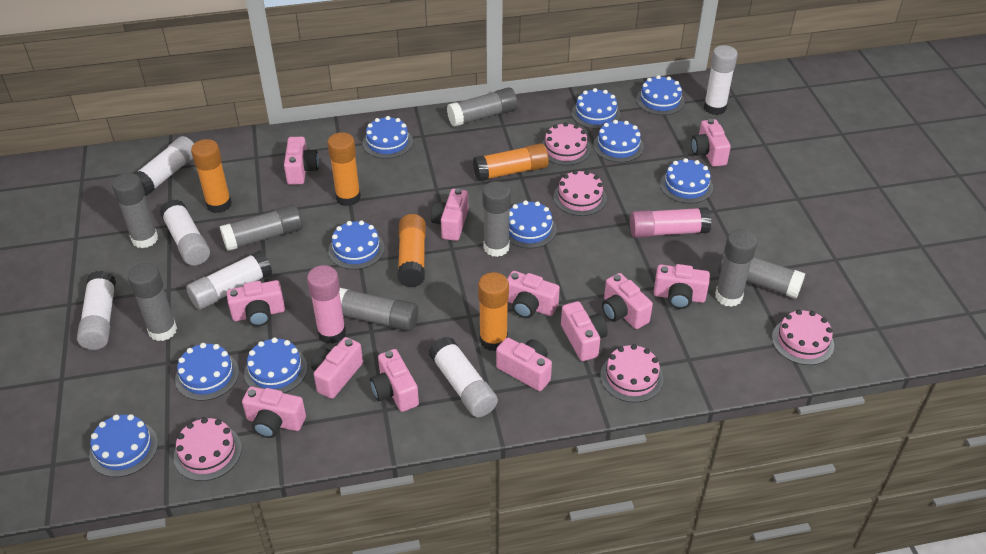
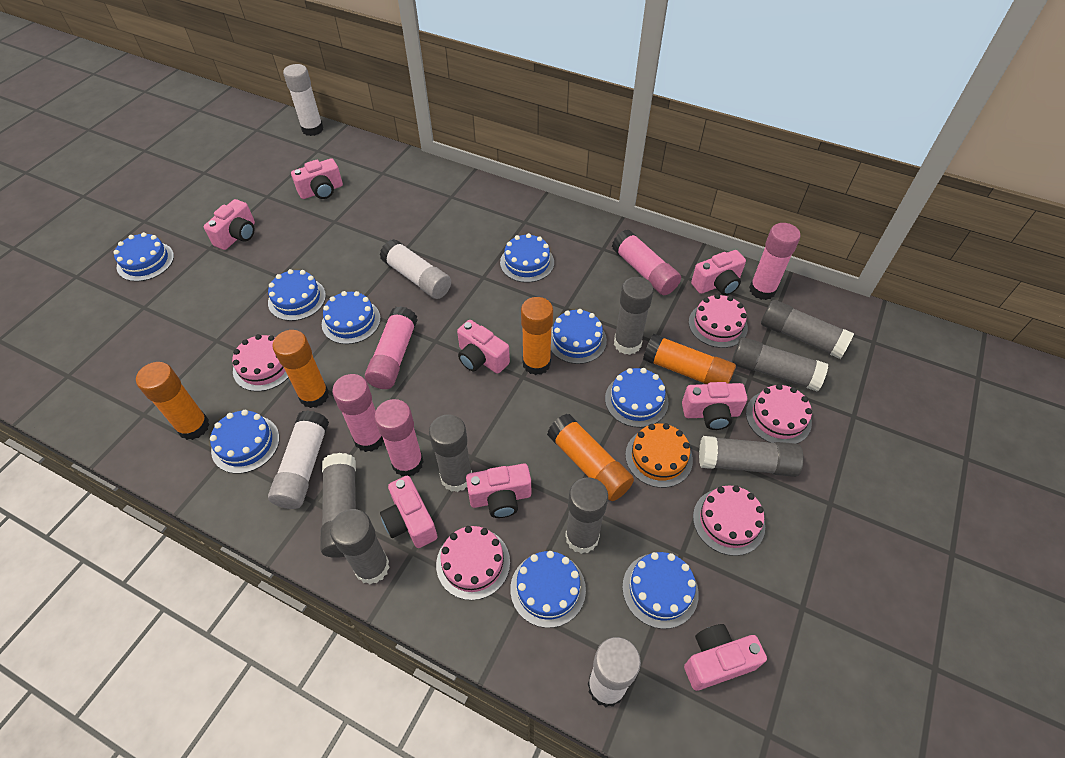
blue cake: 10 -> 9
orange cake: 0 -> 1
pink camera: 12 -> 8
pink glue stick: 2 -> 5
white glue stick: 6 -> 4

